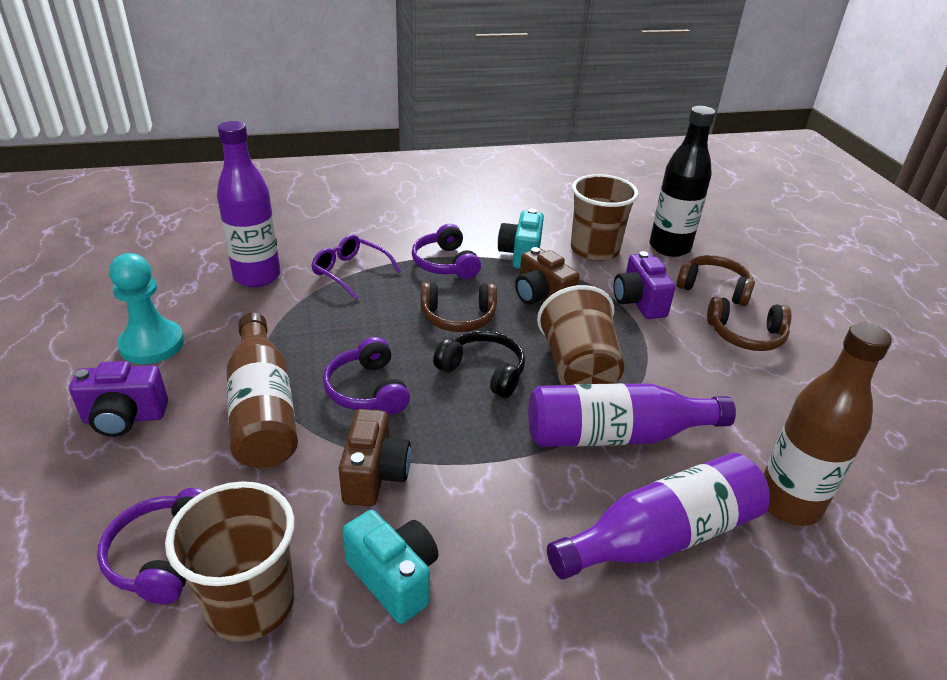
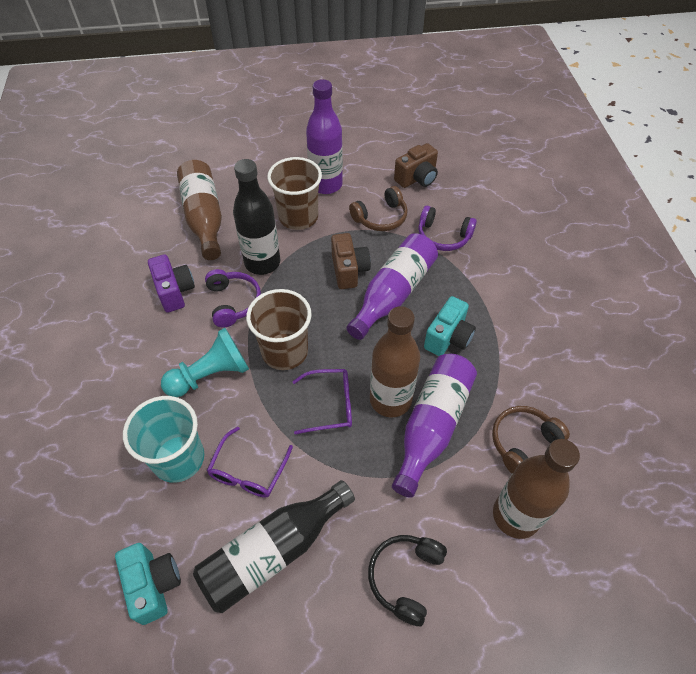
black bottle: 1 -> 2
brown bottle: 2 -> 3
brown cup: 3 -> 2
brown headphones: 3 -> 2
purple camera: 2 -> 1
purple glasses: 1 -> 2
purple headphones: 3 -> 2
turquoise cup: 0 -> 1

